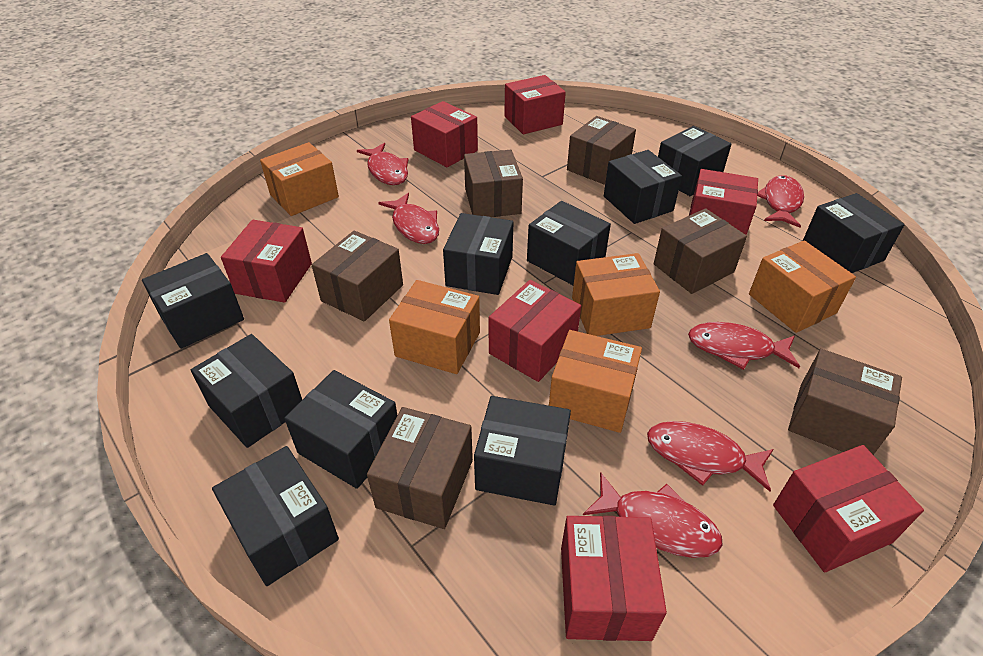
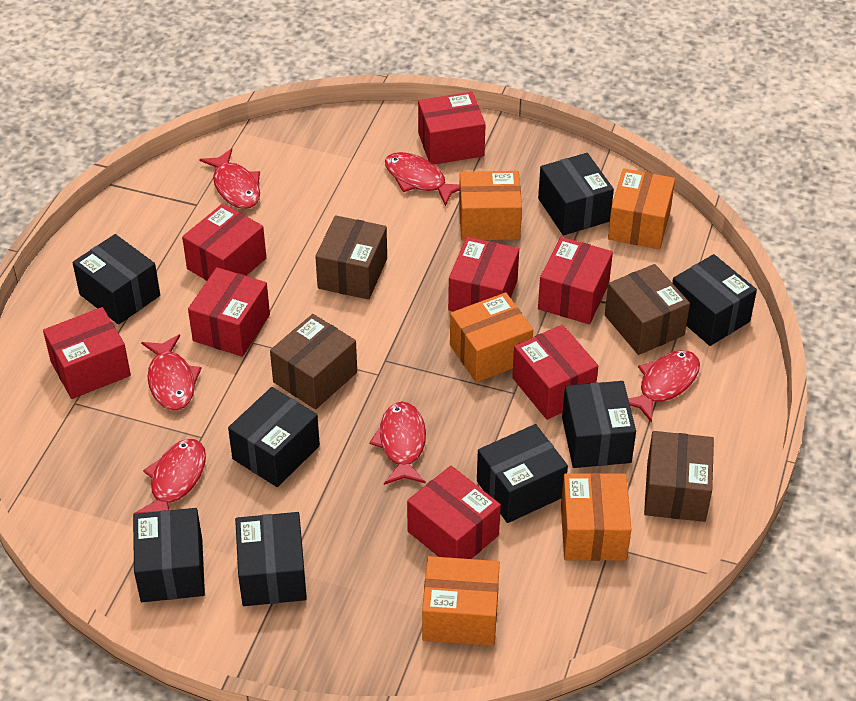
black box: 10 -> 8
brown box: 6 -> 4
red box: 7 -> 8

